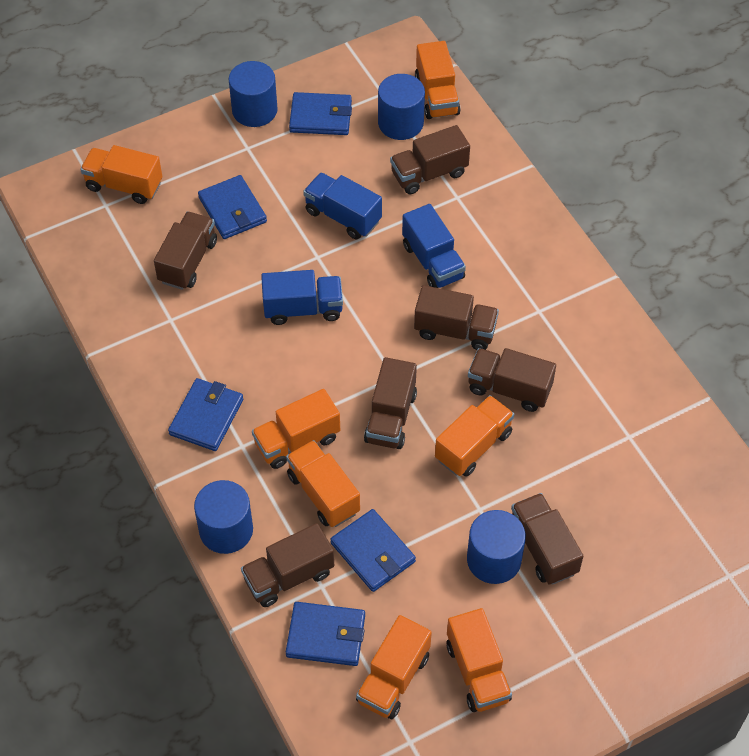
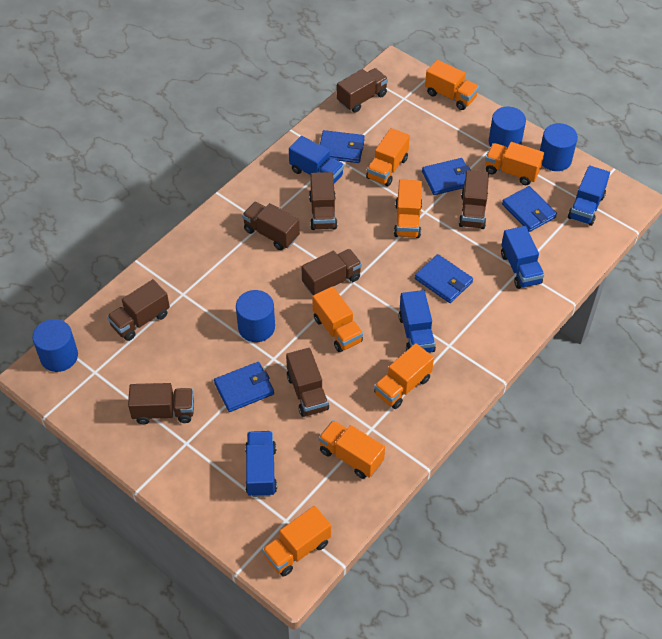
blue truck: 3 -> 5
brown truck: 7 -> 8
orange truck: 7 -> 8

